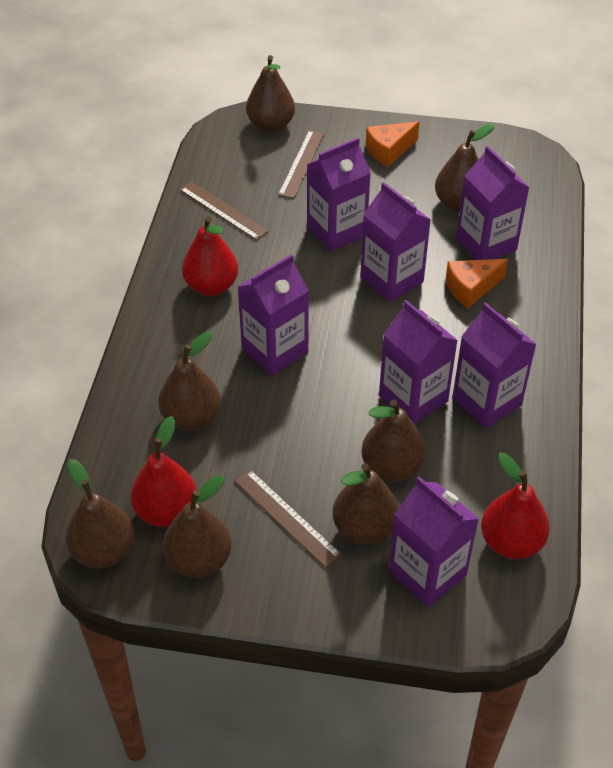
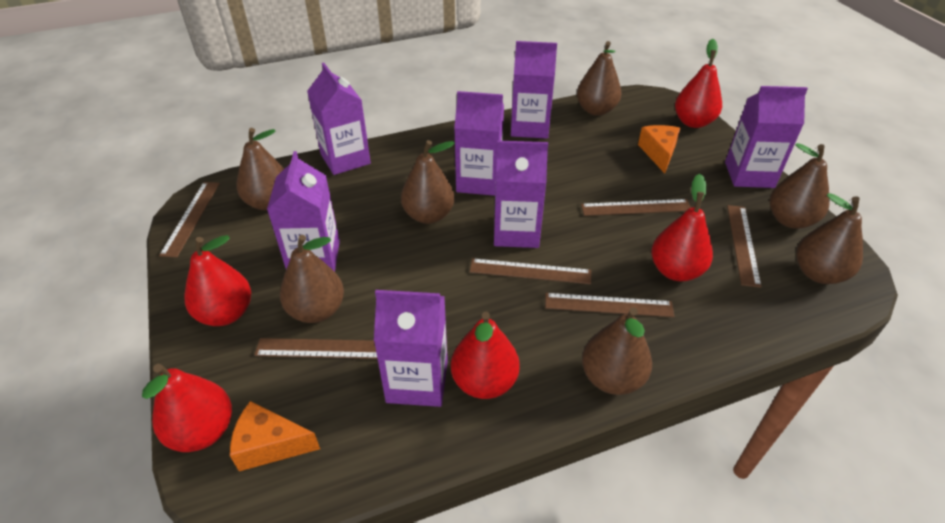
brown ruler: 3 -> 6
red pear: 3 -> 5

